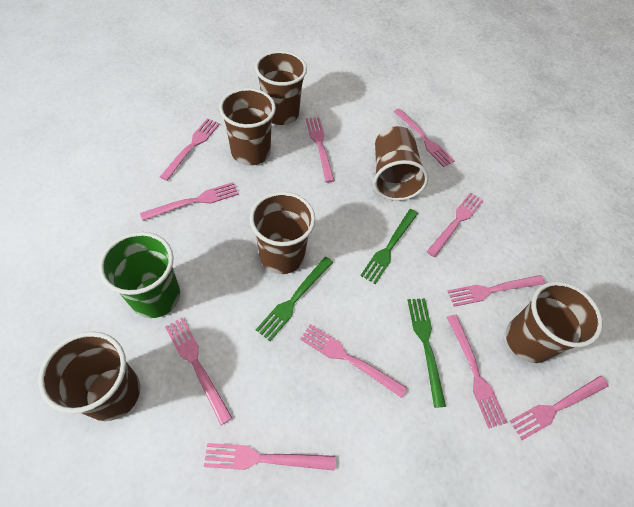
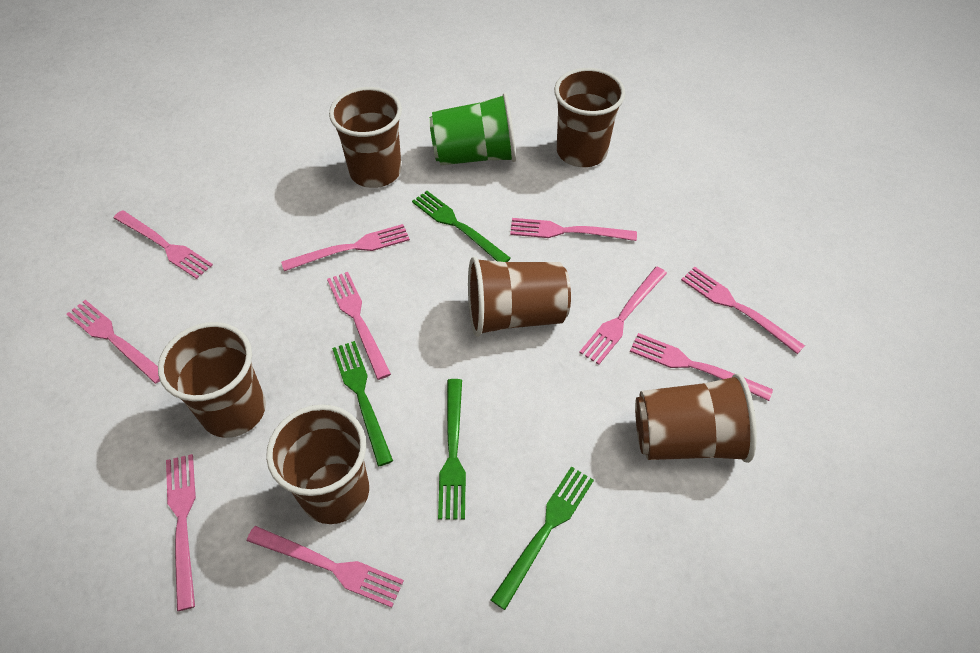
green fork: 3 -> 4
pink fork: 11 -> 10

